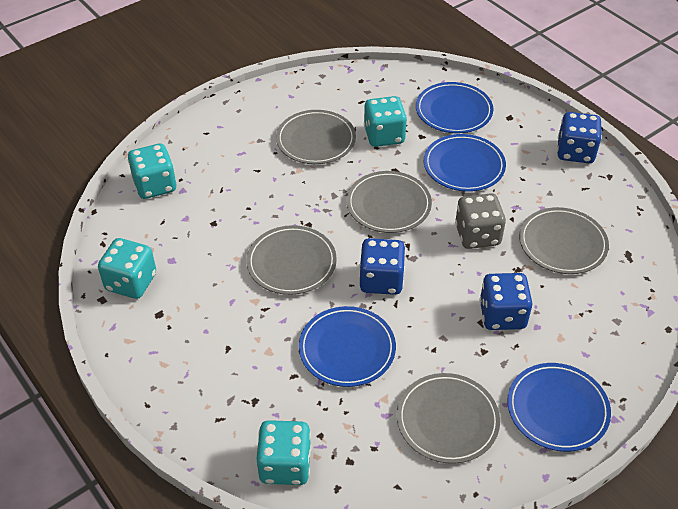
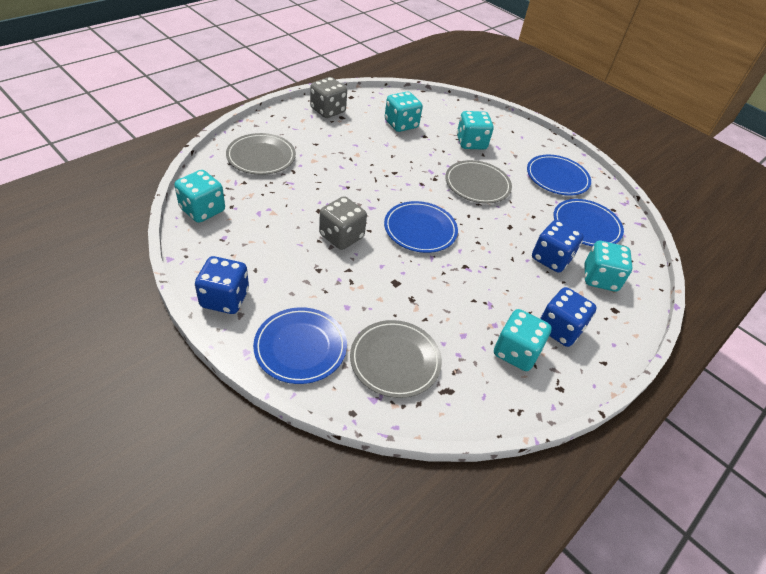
grey dice: 1 -> 2
grey plate: 5 -> 3
turquoise dice: 4 -> 5

